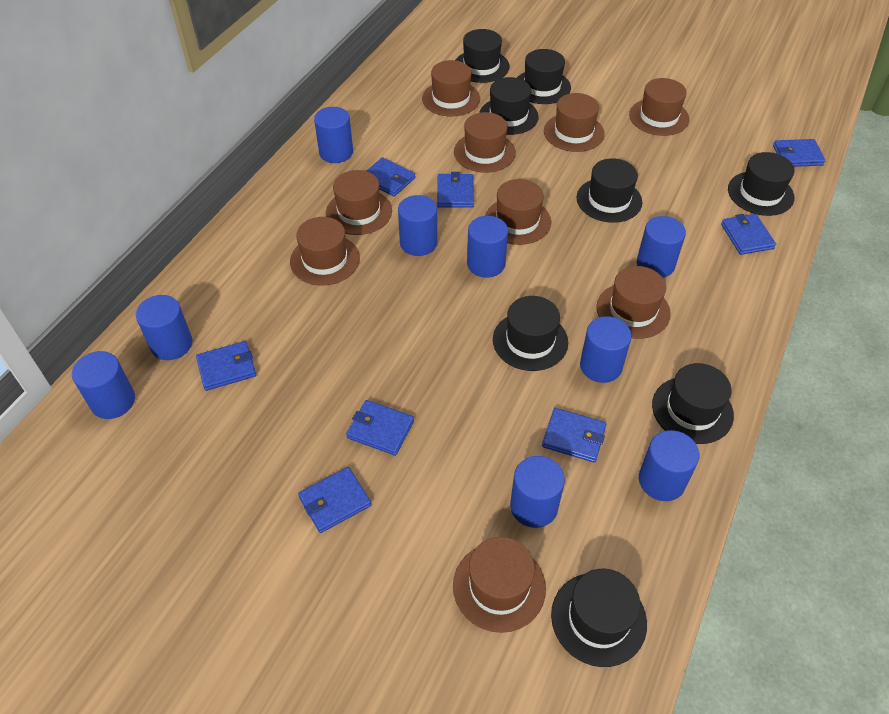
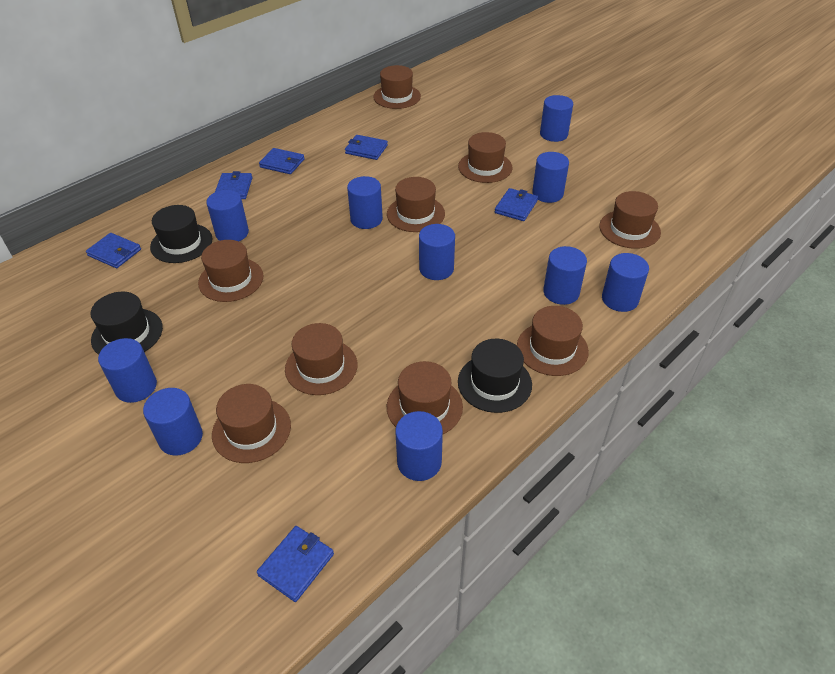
black hat: 8 -> 3
blue cylinder: 9 -> 10
blue wallet: 8 -> 6

